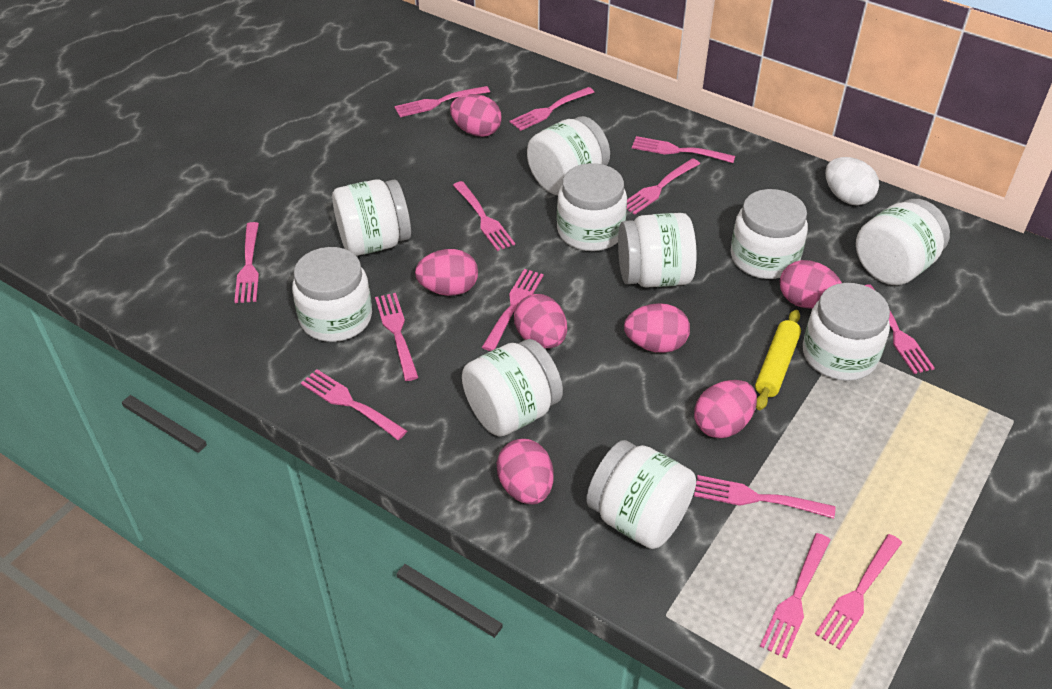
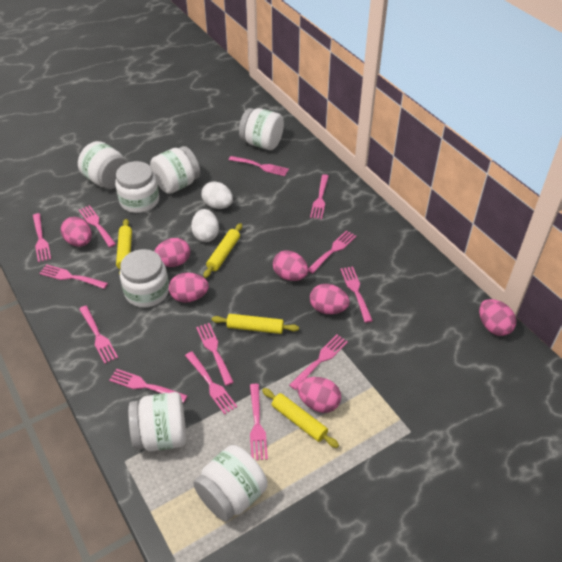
white egg: 1 -> 2
white jar: 10 -> 7
yellow rolling pin: 1 -> 4

